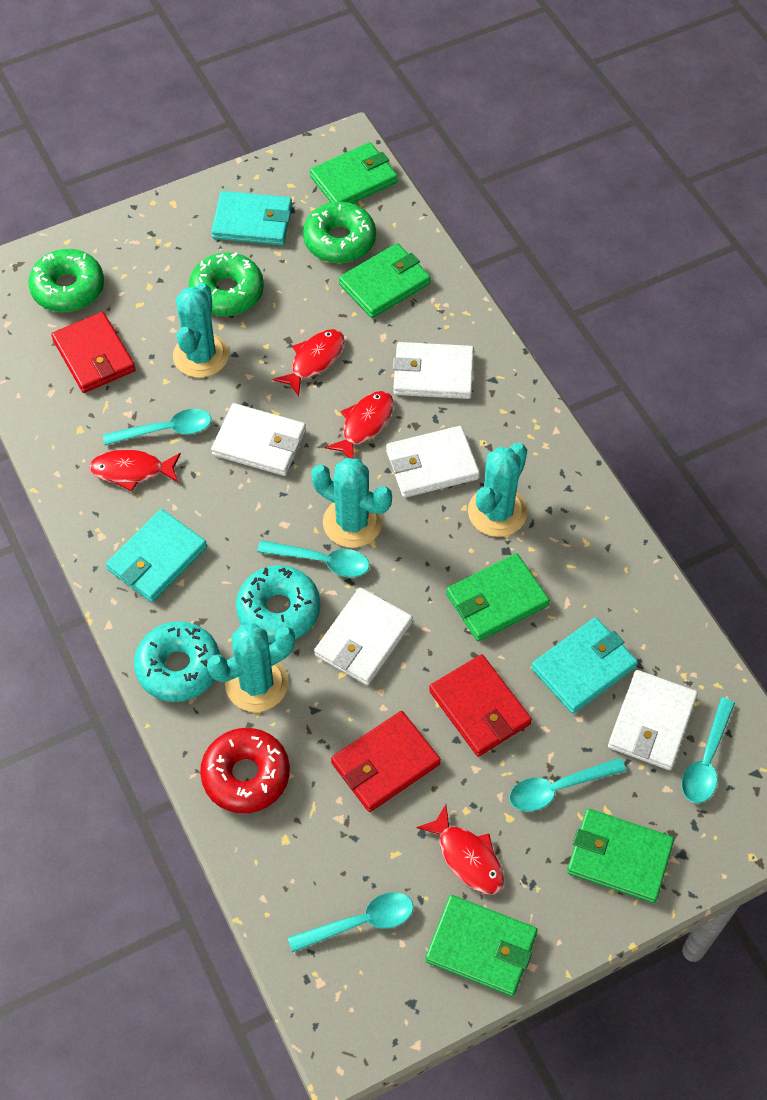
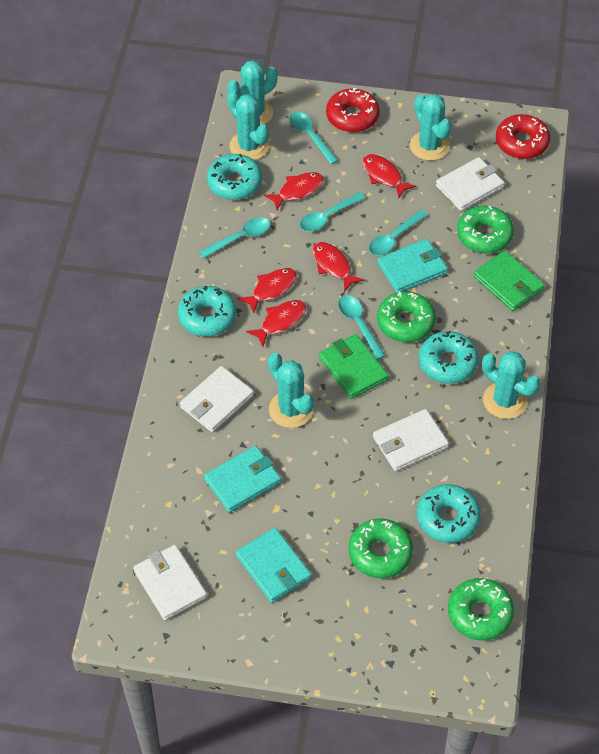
green donut: 3 -> 4
green wallet: 5 -> 2
red donut: 1 -> 2
red fish: 4 -> 5
red wallet: 3 -> 0
turquoise cactus: 4 -> 5
turquoise donut: 2 -> 4
white wallet: 5 -> 4

